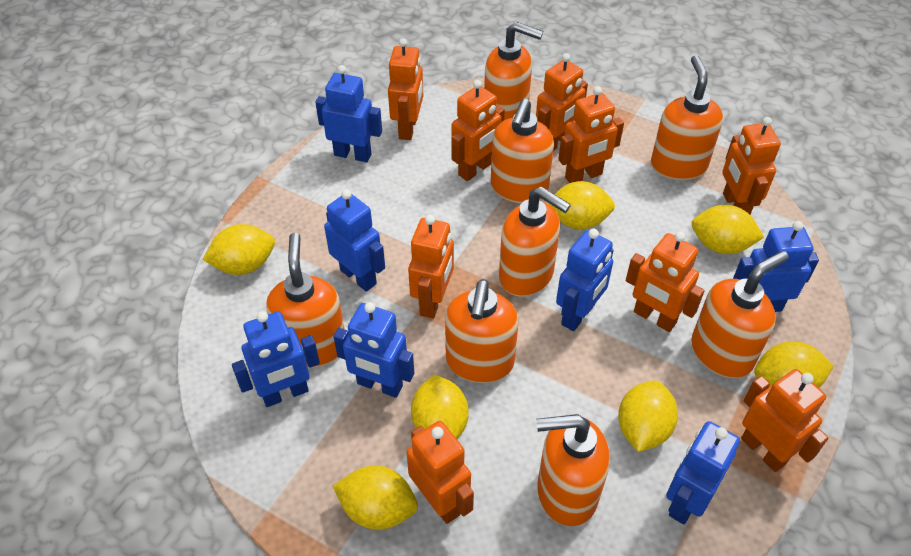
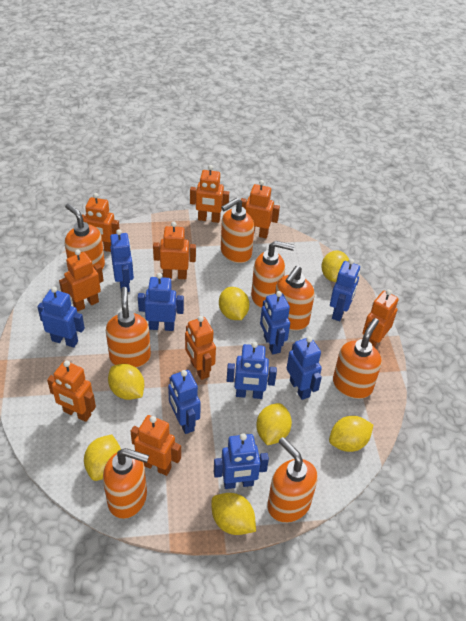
blue robot: 7 -> 9

